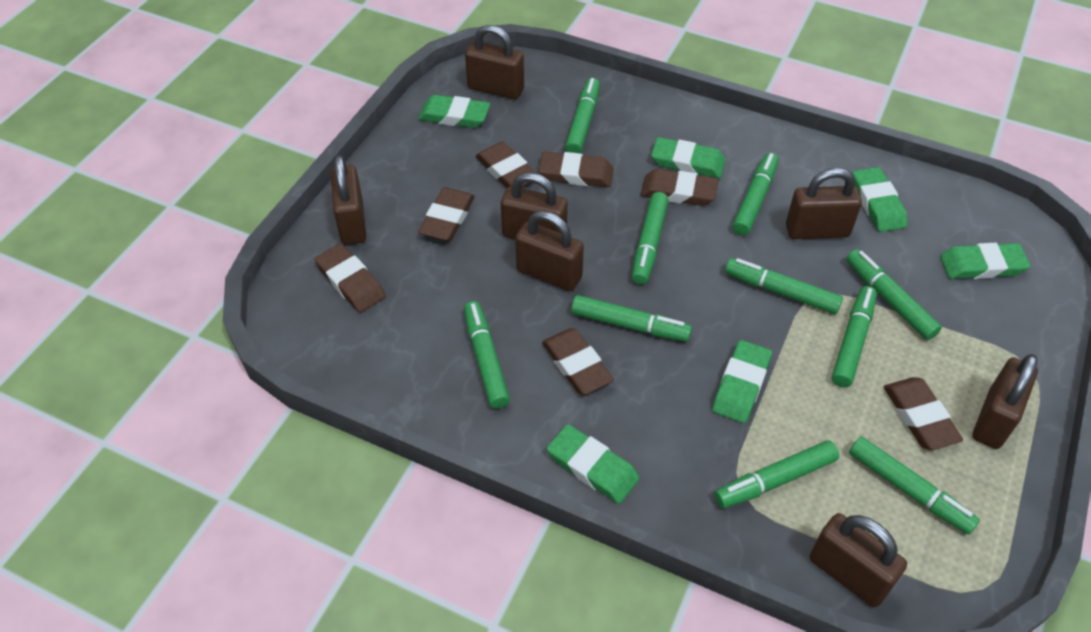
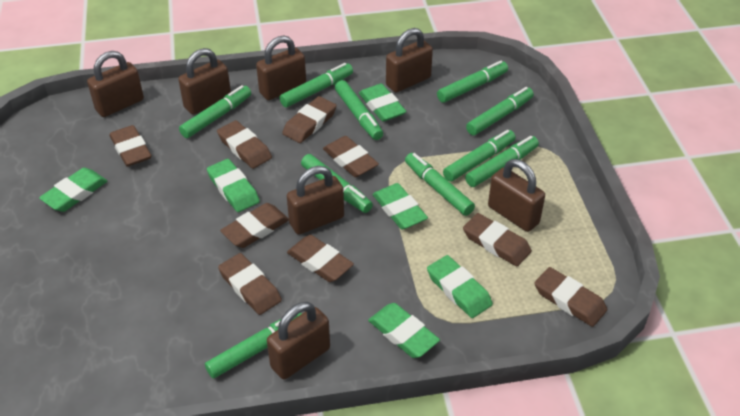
brown eraser: 7 -> 9

